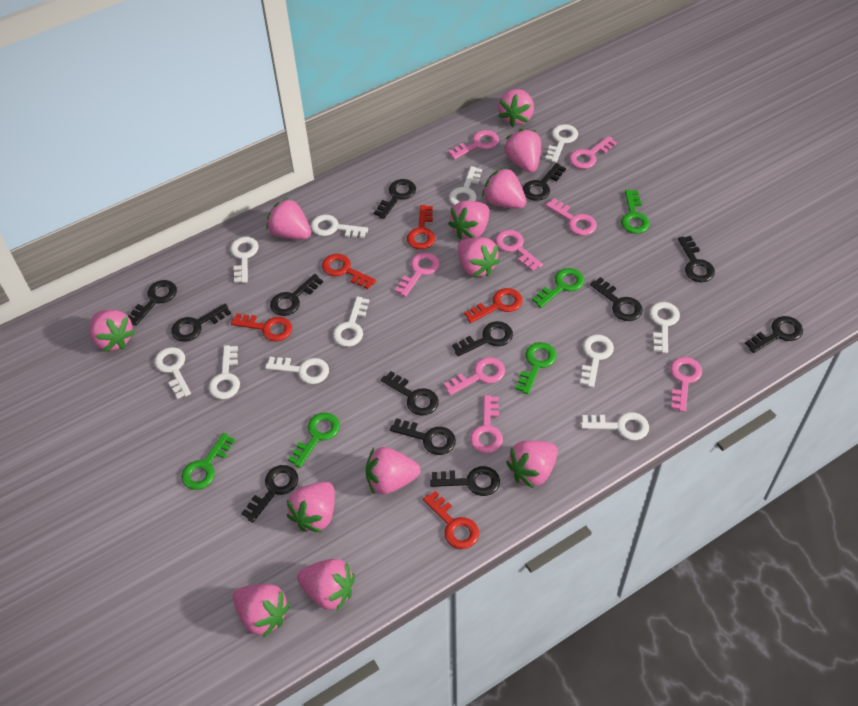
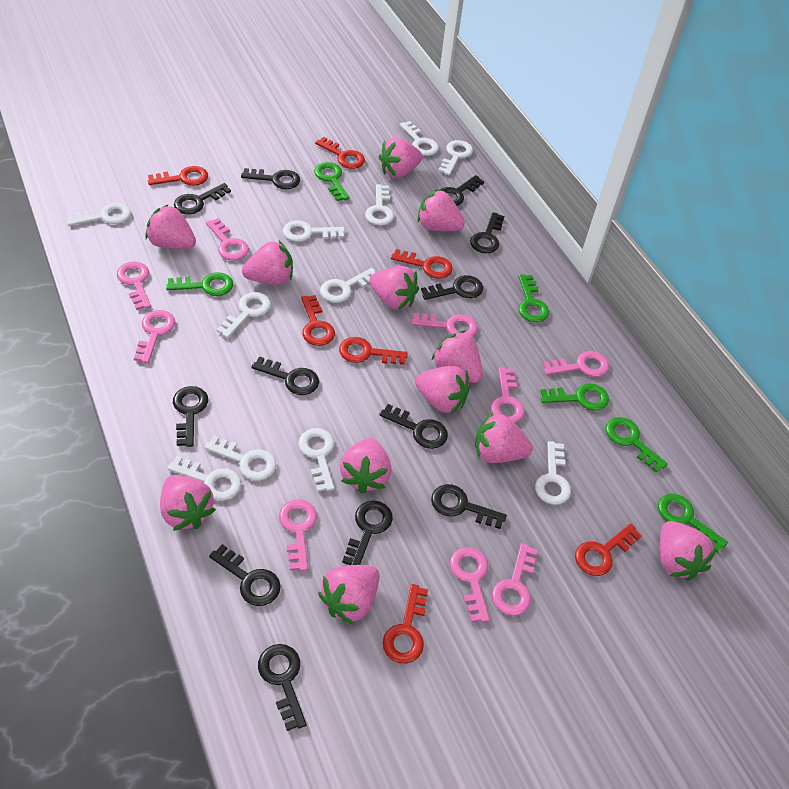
black key: 13 -> 12
green key: 5 -> 6
pink key: 8 -> 9
red key: 5 -> 7

